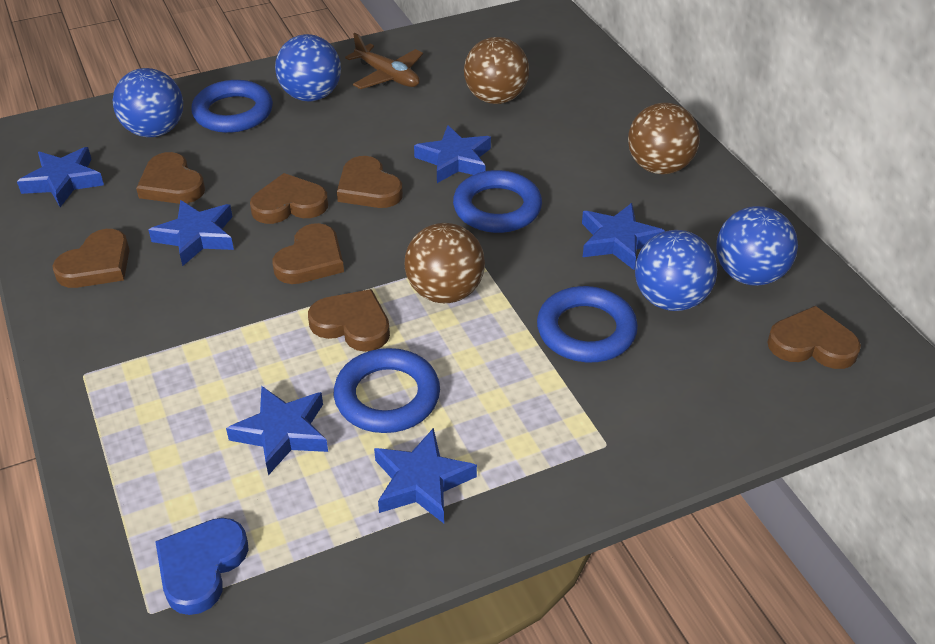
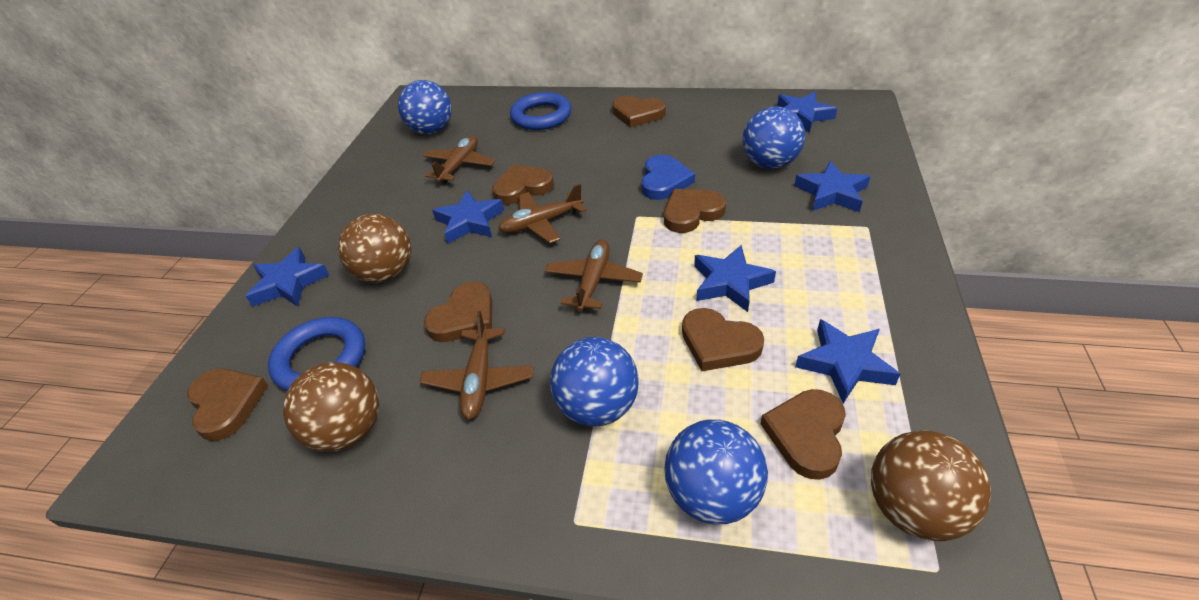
blue ring: 4 -> 2
brown plane: 1 -> 4

